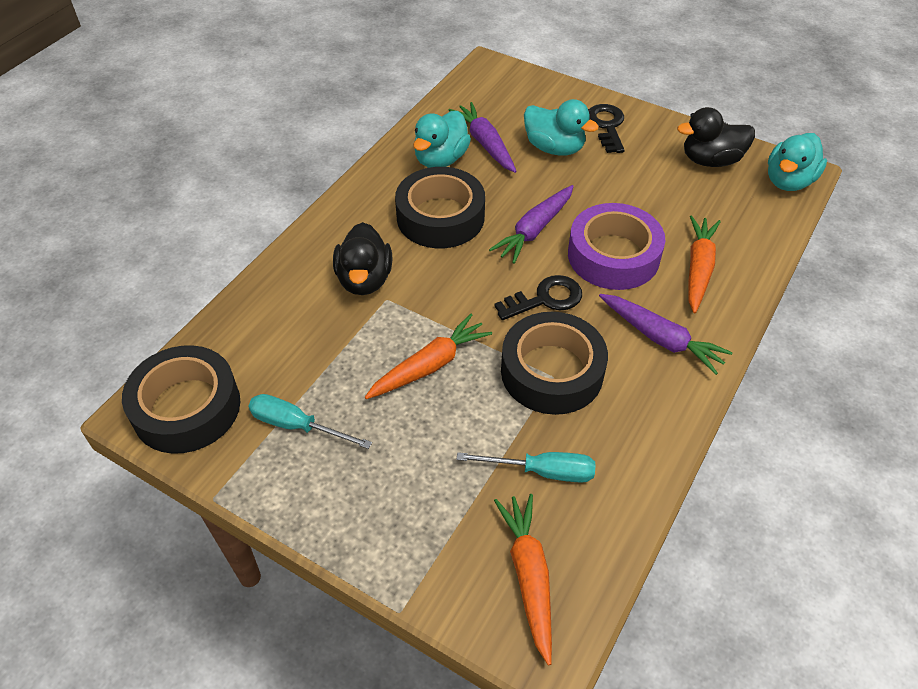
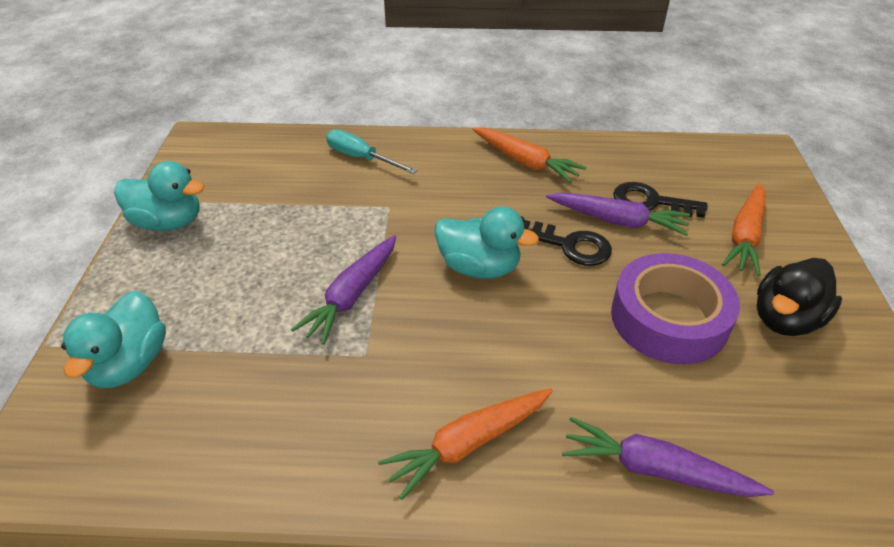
black duck: 2 -> 1
black tape: 3 -> 0
turquoise screwdriver: 2 -> 1

